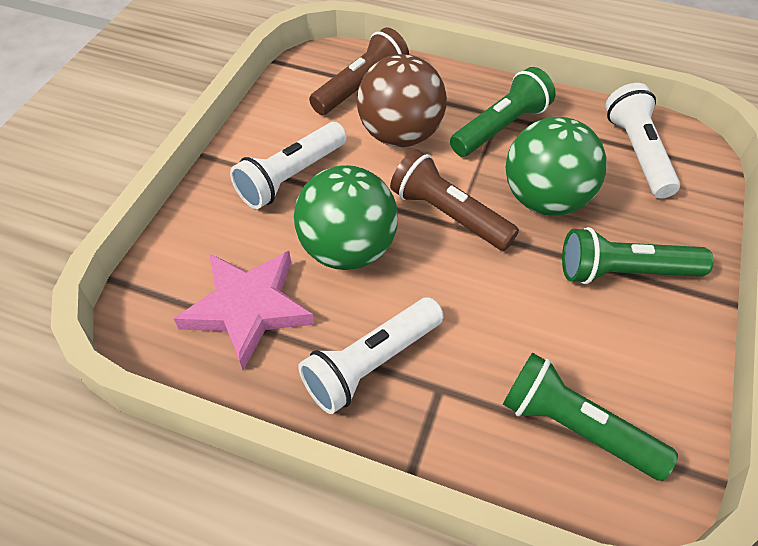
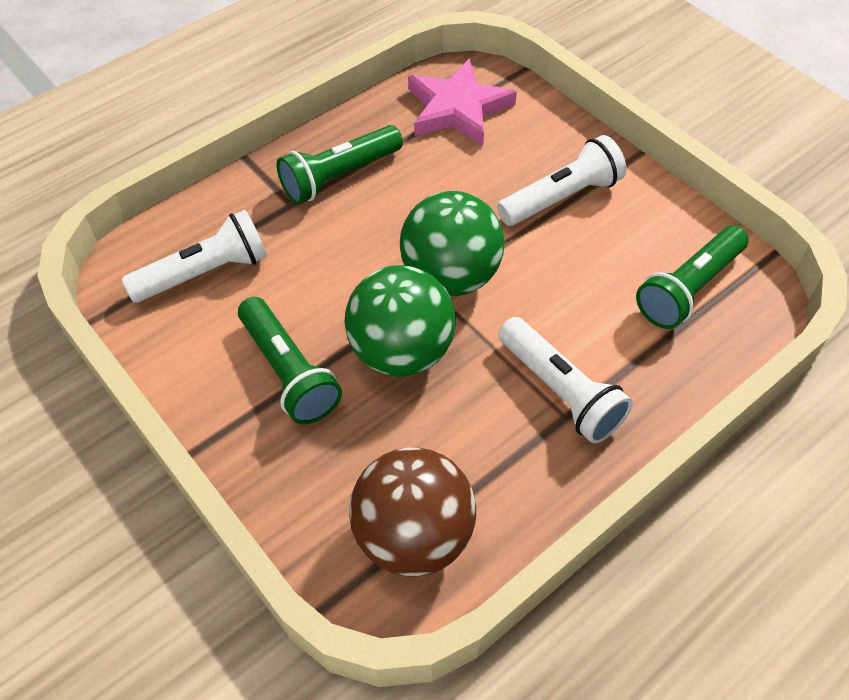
brown flashlight: 2 -> 0

